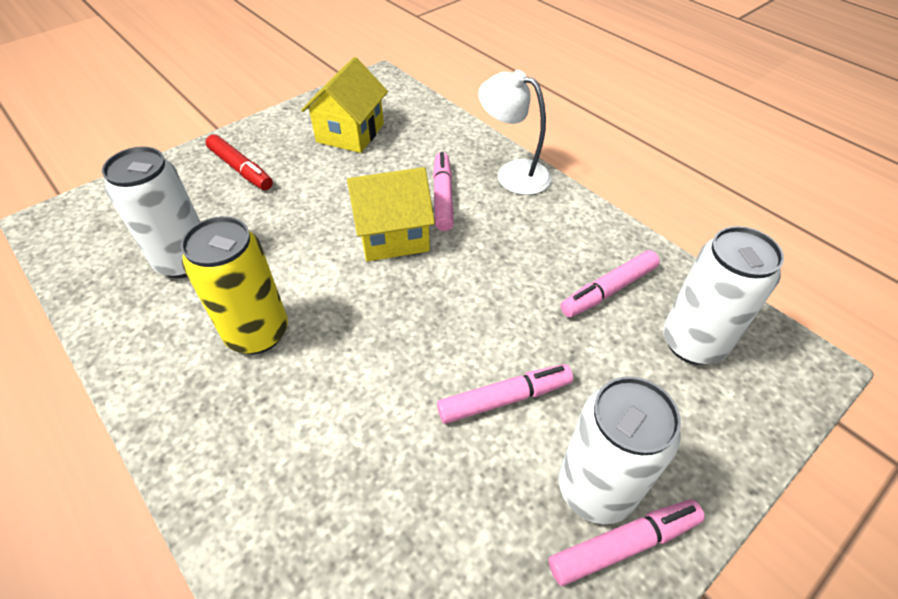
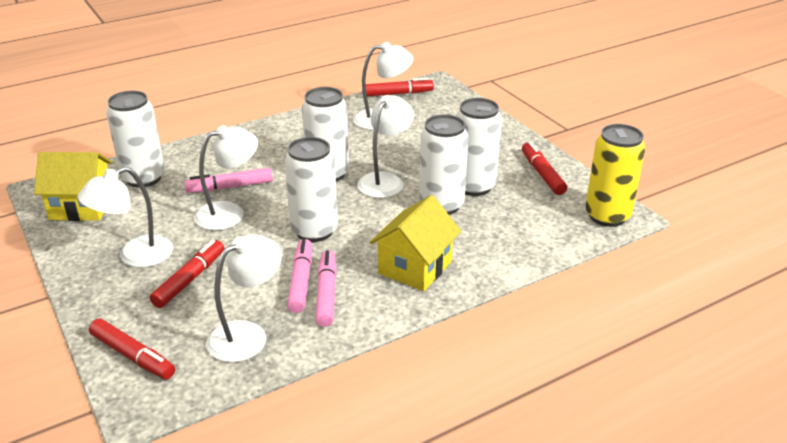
pink marker: 4 -> 3
red marker: 1 -> 4
white can: 3 -> 5
white lamp: 1 -> 5

